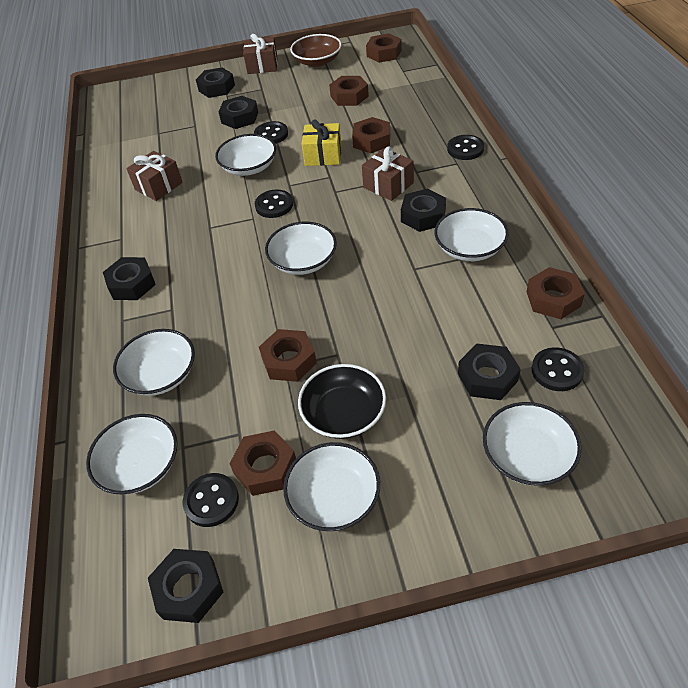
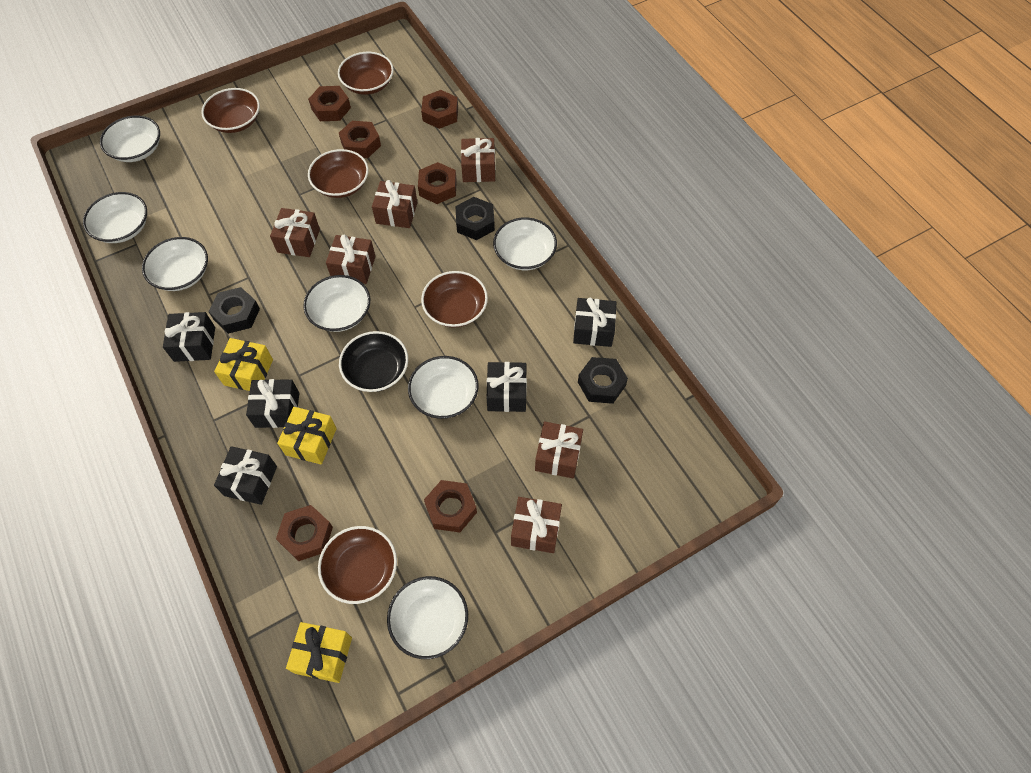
black button: 5 -> 0
black gift: 0 -> 5
black nut: 6 -> 3
brown bowl: 1 -> 5
brown gift: 3 -> 6
yellow gift: 1 -> 3

